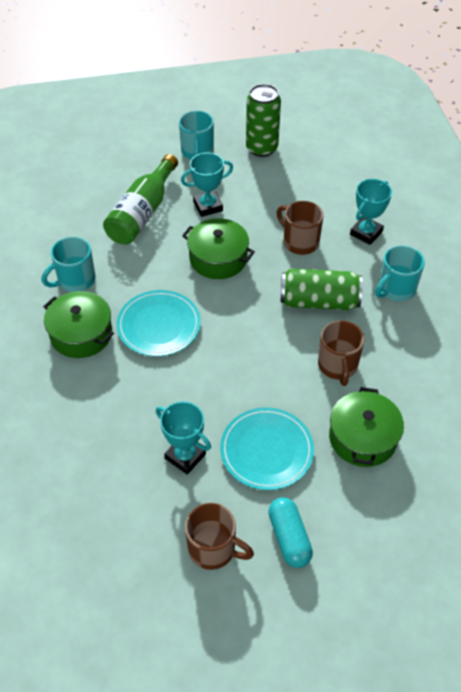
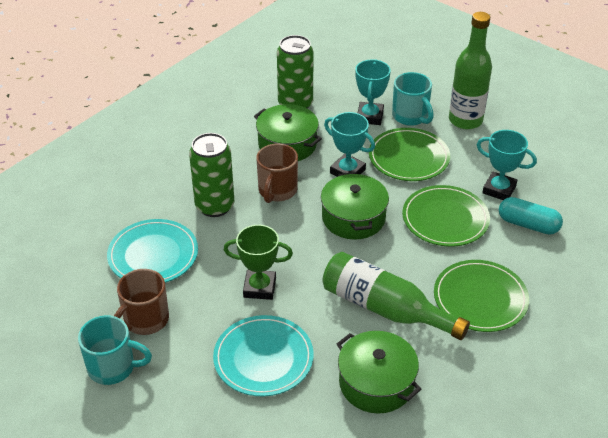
brown mug: 3 -> 2
green bottle: 1 -> 2
green plate: 0 -> 3
green trophy: 0 -> 1
turquoise mug: 3 -> 2

